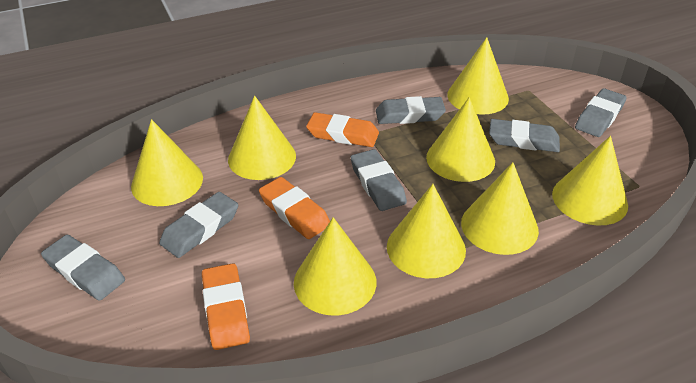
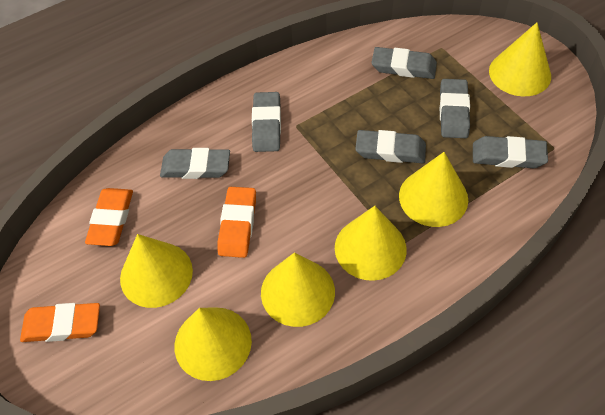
yellow cone: 8 -> 6

